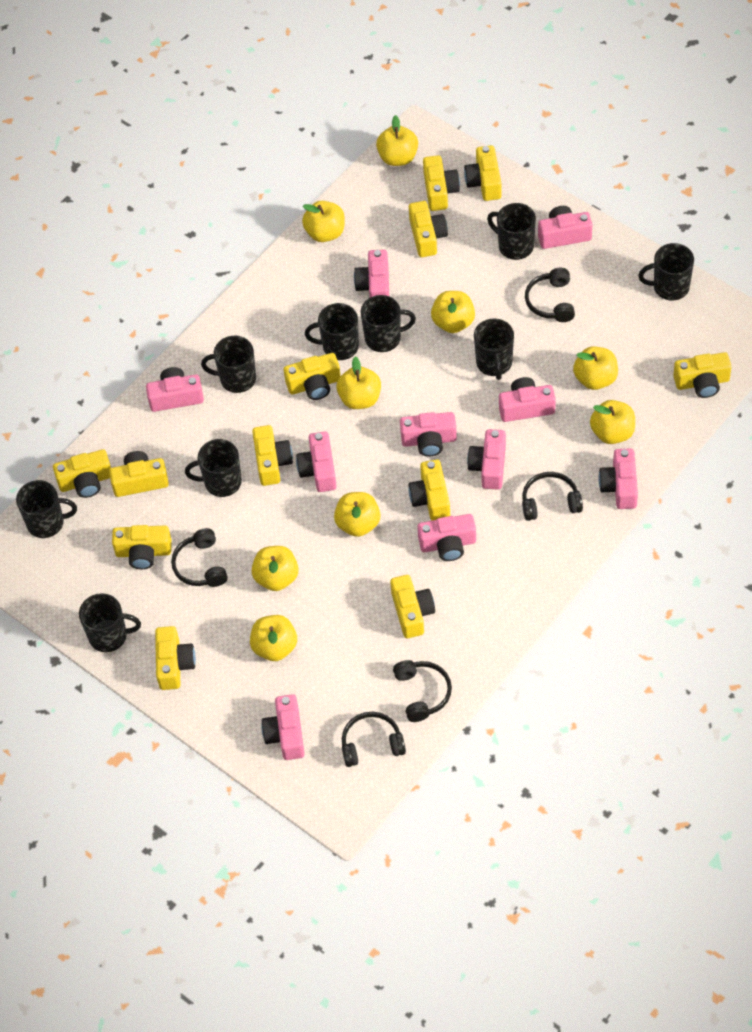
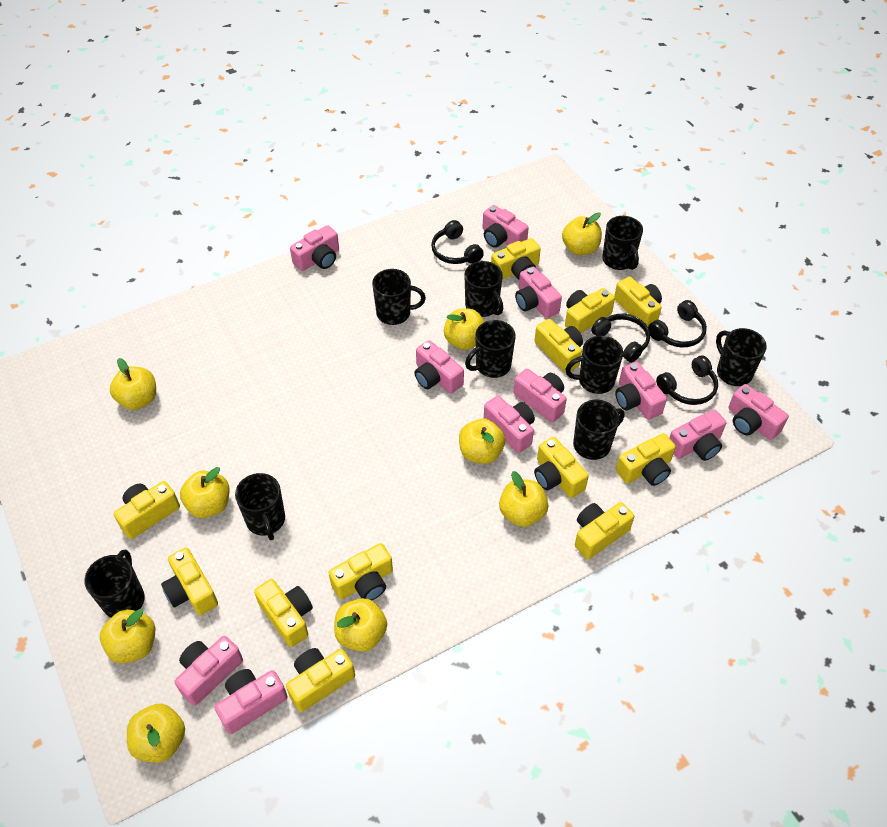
black headphones: 5 -> 4
pink camera: 10 -> 11

